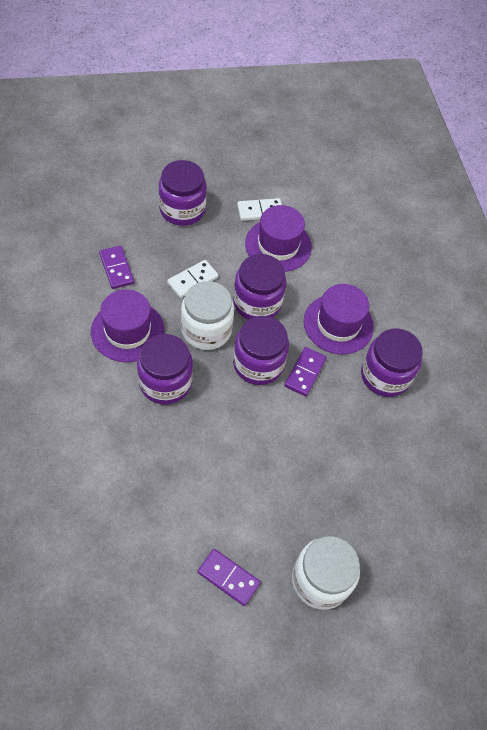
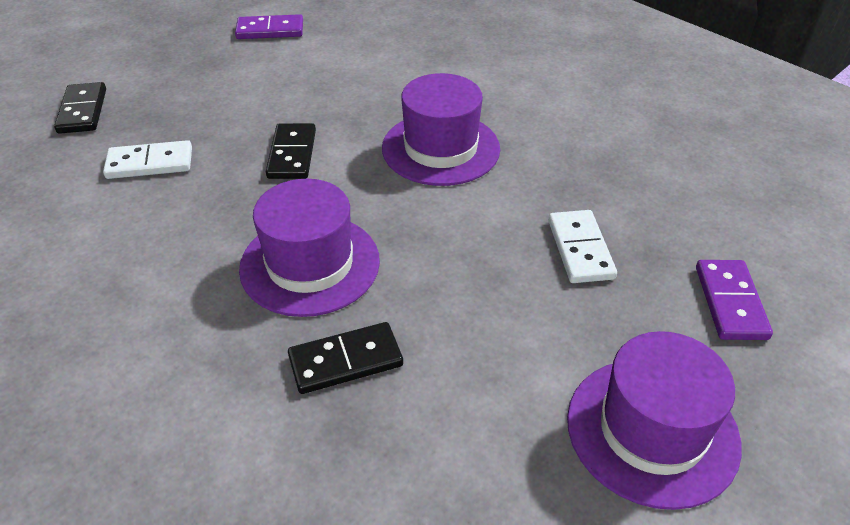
black domino: 0 -> 3
purple domino: 3 -> 2
purple jar: 5 -> 0
white jar: 2 -> 0

